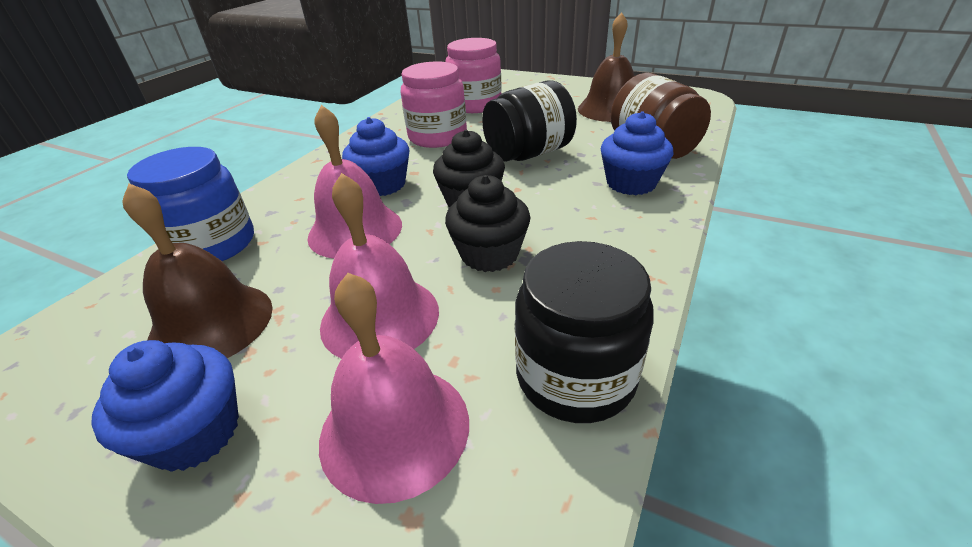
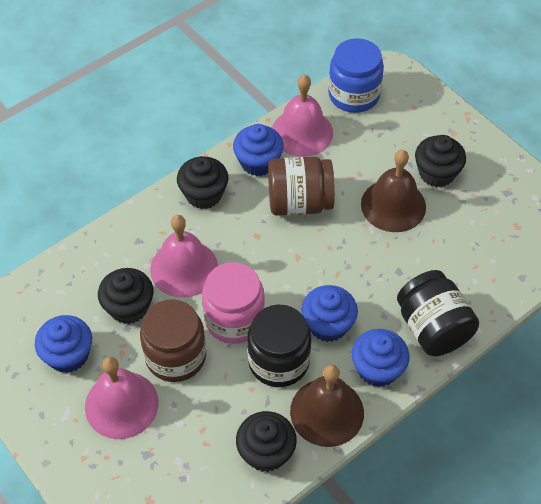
black cupcake: 2 -> 4
blue cupcake: 3 -> 4
brown jar: 1 -> 2
pink jar: 2 -> 1

